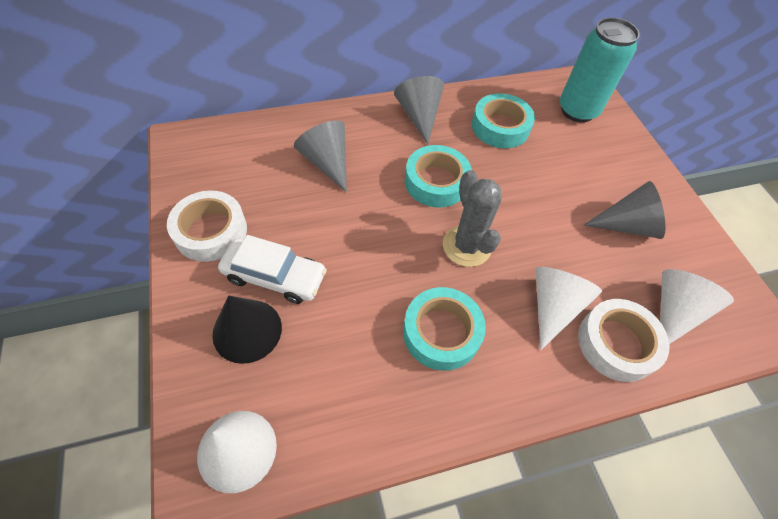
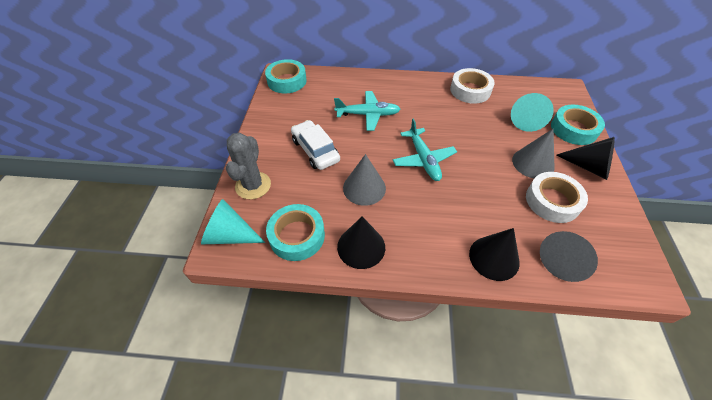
black cone: 1 -> 3
turquoise can: 1 -> 0
turquoise cone: 0 -> 2
turquoise plane: 0 -> 2
white cone: 3 -> 0

